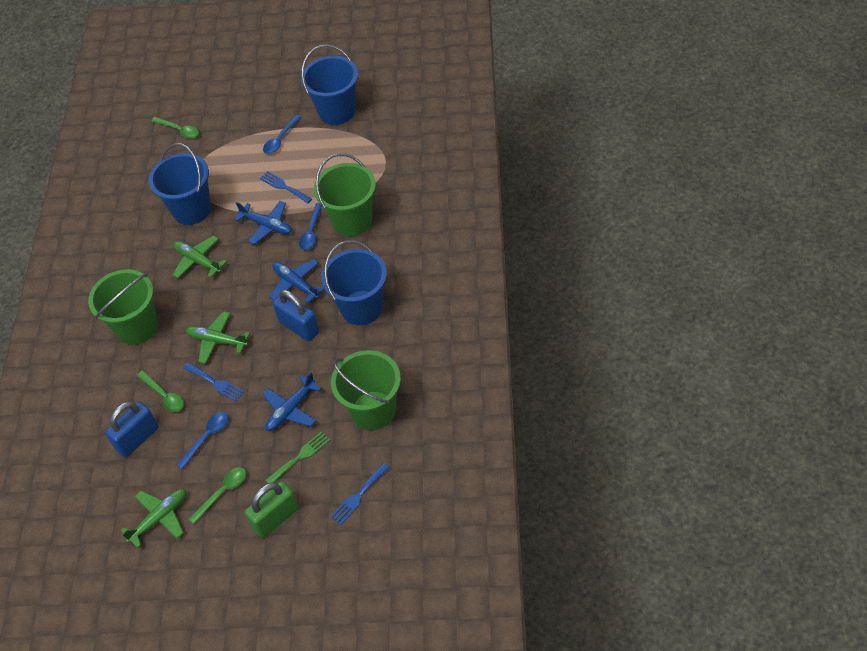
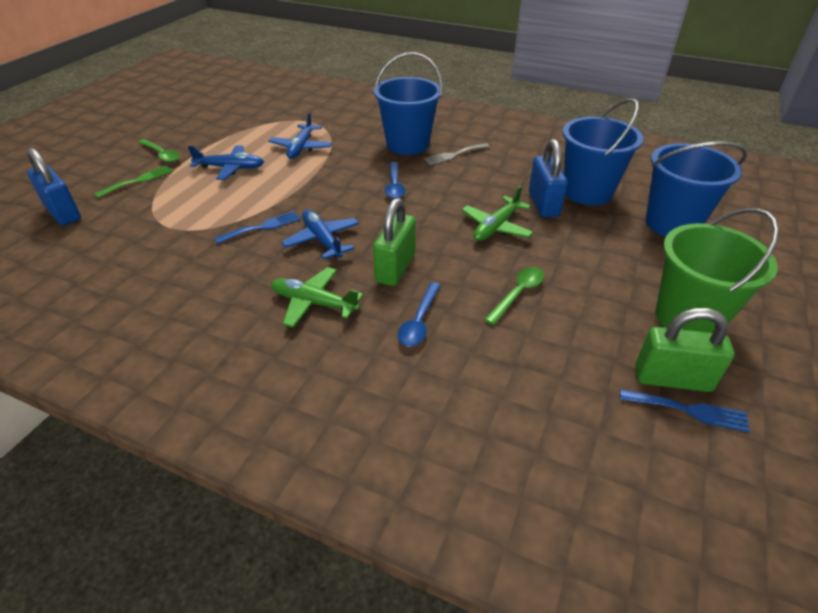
blue fork: 3 -> 2
blue spoon: 3 -> 2
green bucket: 3 -> 1
green padlock: 1 -> 2
green plane: 3 -> 2
green spoon: 3 -> 2
grey fork: 0 -> 1

